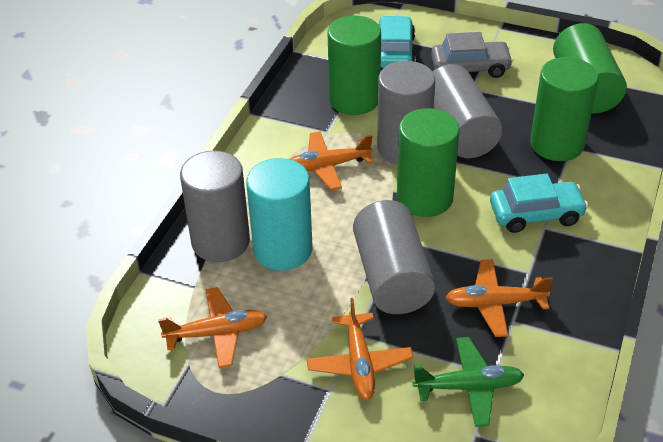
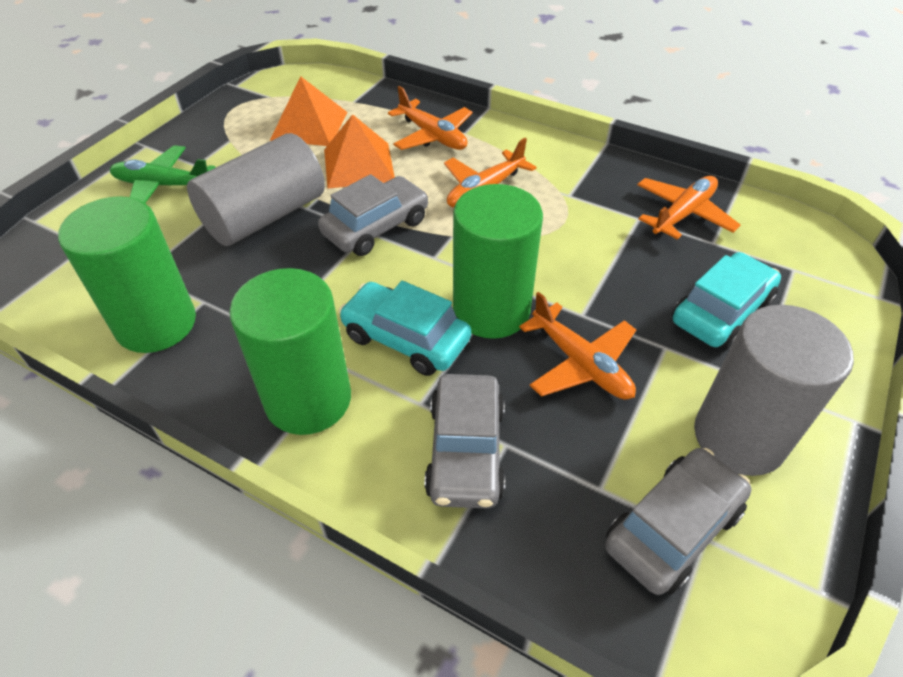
green cylinder: 4 -> 3
grey car: 1 -> 3
grey cylinder: 4 -> 2
orange pyramid: 0 -> 2
turquoise cylinder: 1 -> 0

